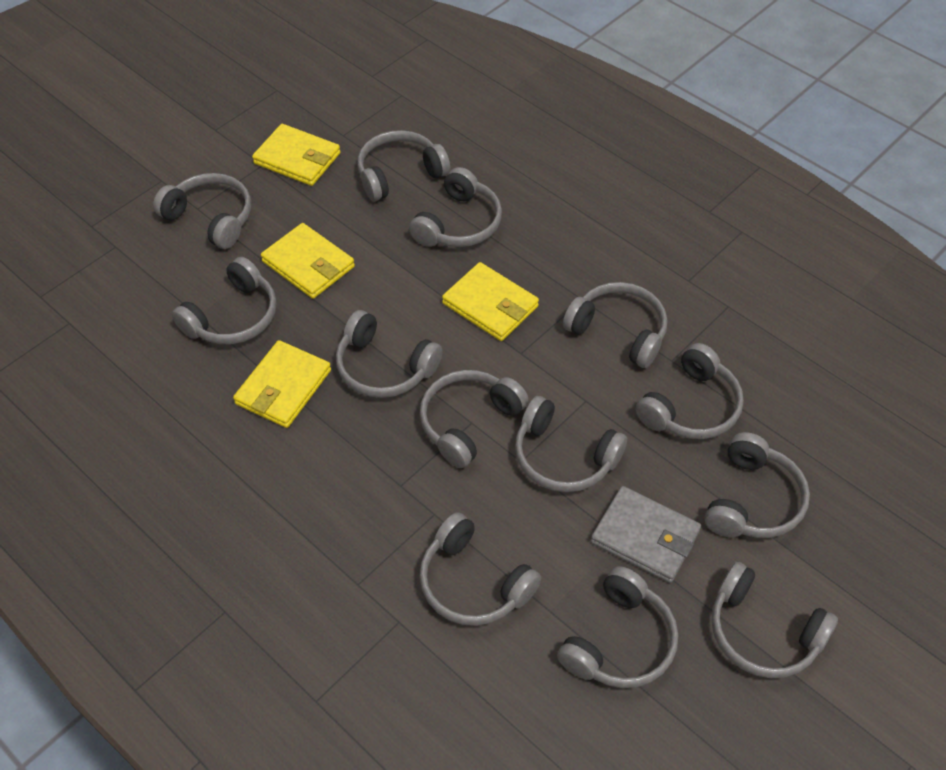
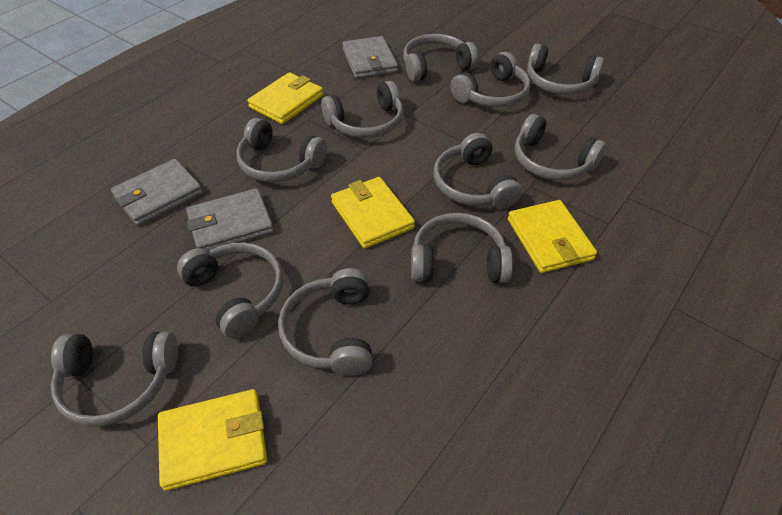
grey headphones: 13 -> 11
grey wallet: 1 -> 3

